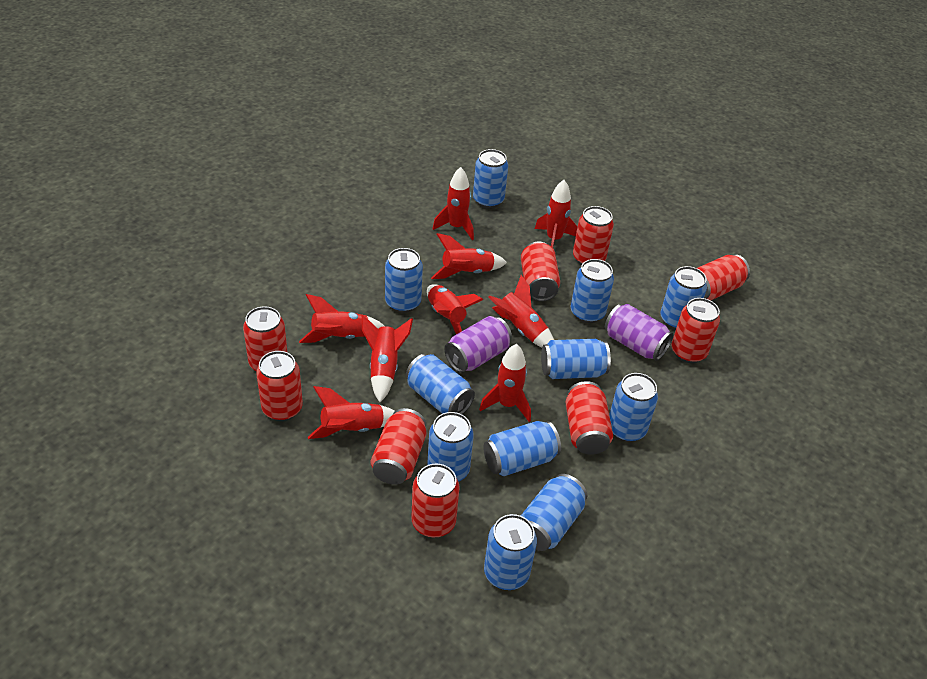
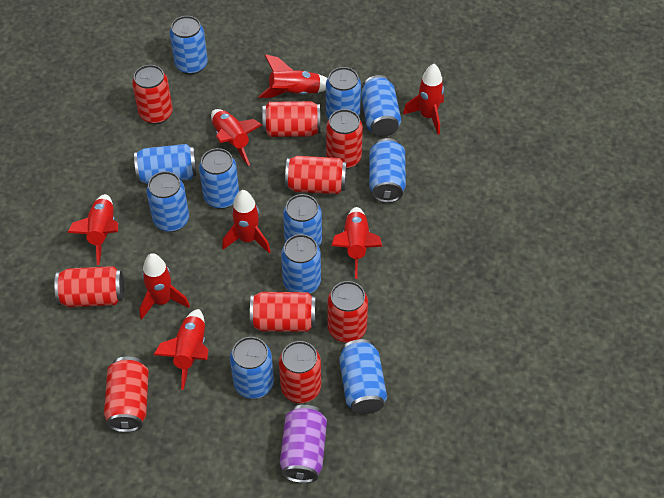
purple can: 2 -> 1
red rocket: 9 -> 8

